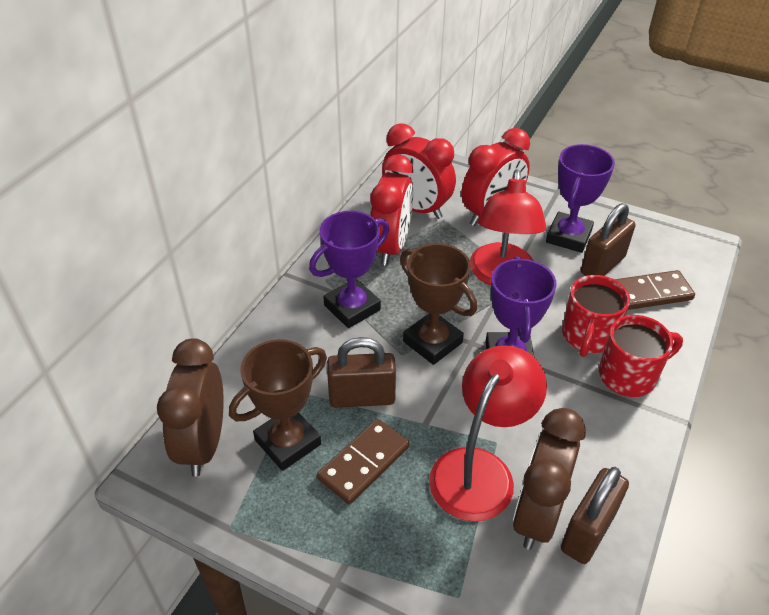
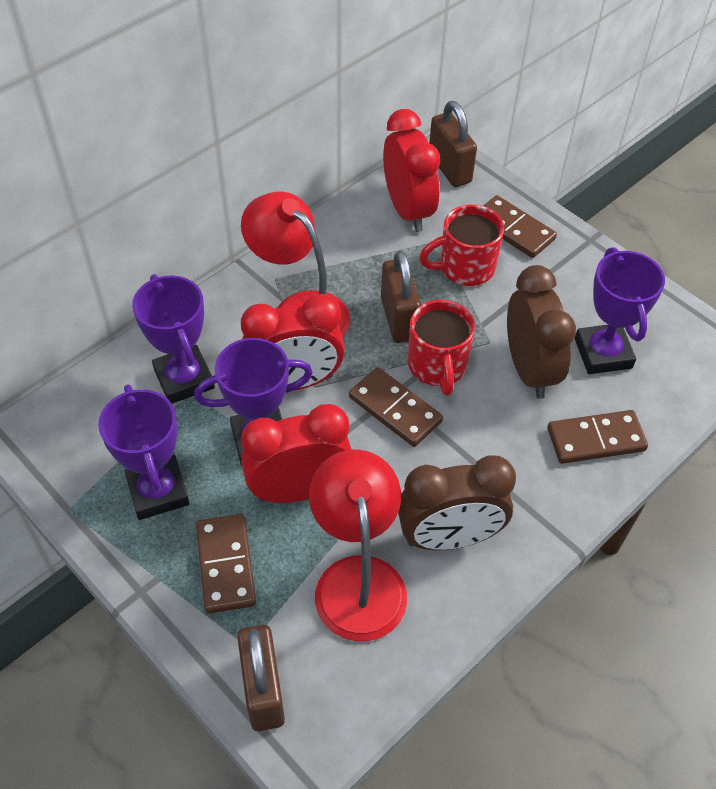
brown domino: 2 -> 4
brown trophy: 2 -> 0
purple trophy: 3 -> 4

